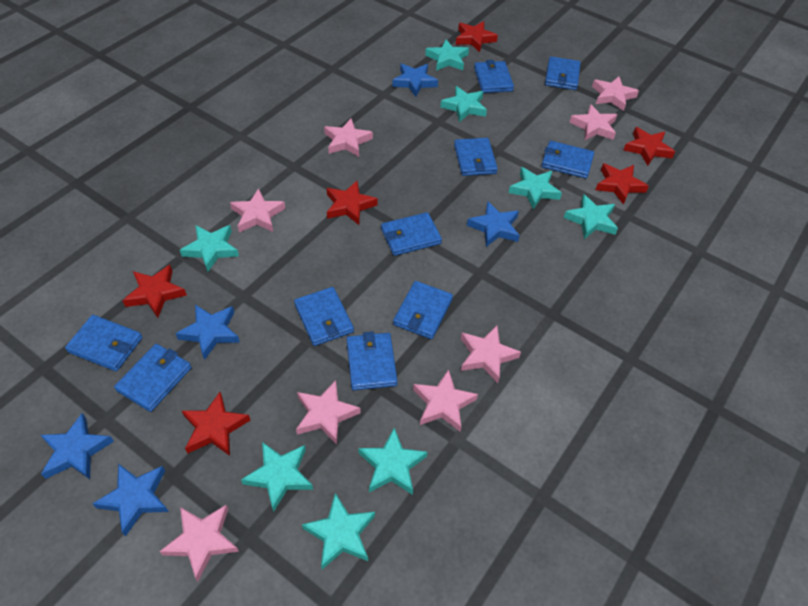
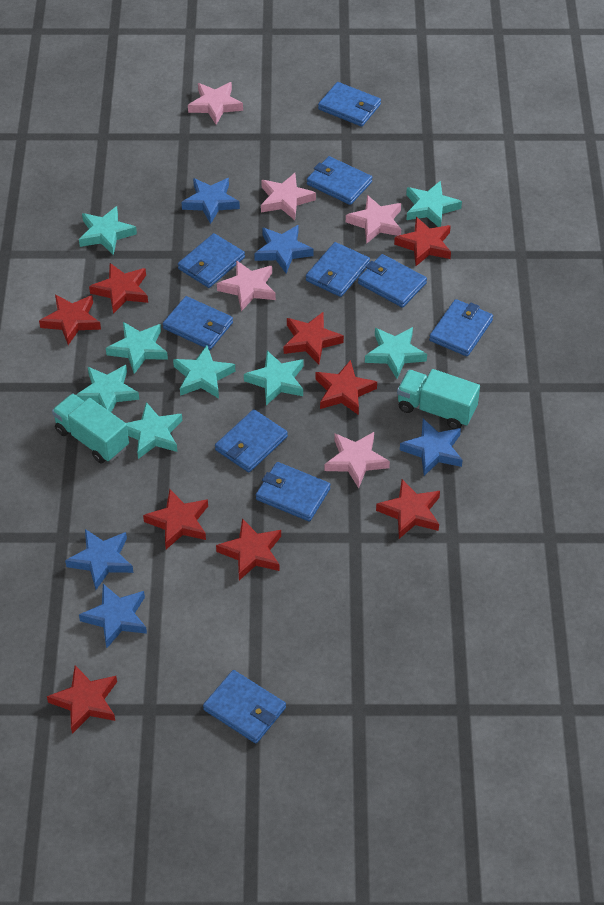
pink star: 8 -> 5
red star: 6 -> 9
turquoise truck: 0 -> 2

